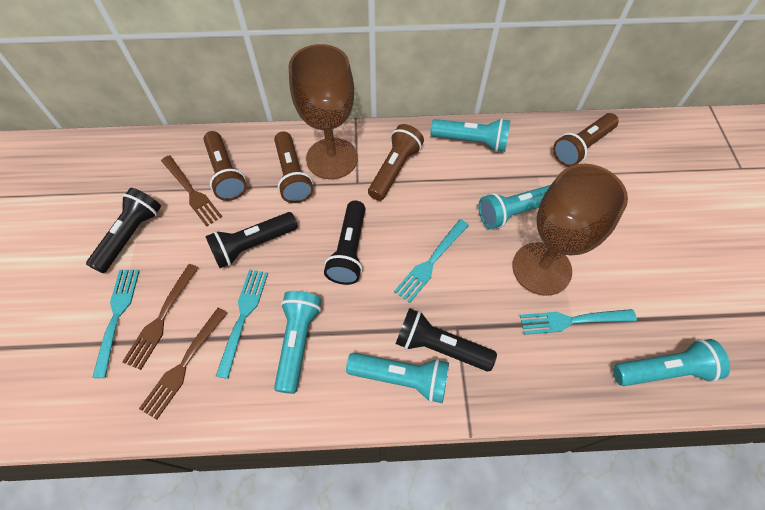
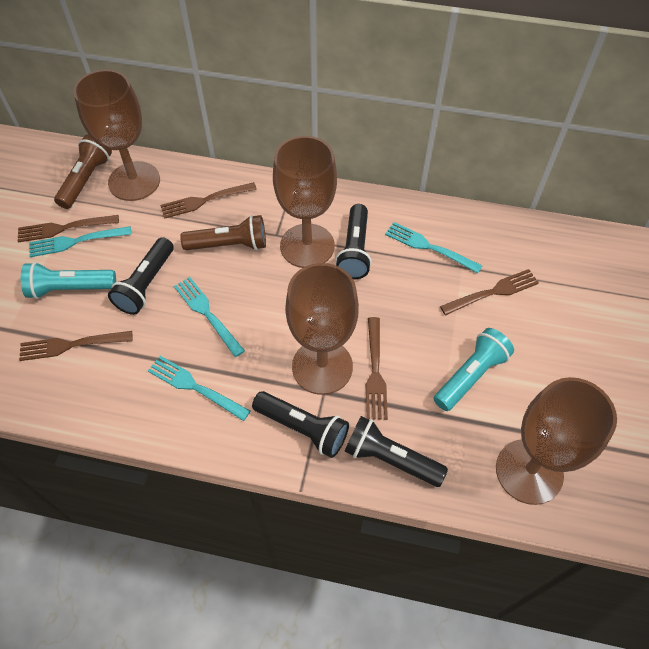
brown flashlight: 4 -> 2
brown fork: 3 -> 5
brown goblet: 2 -> 4
turquoise flashlight: 5 -> 2

